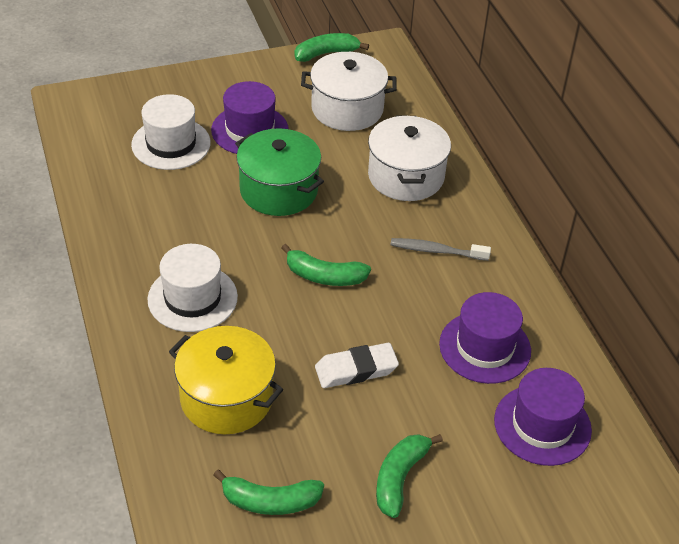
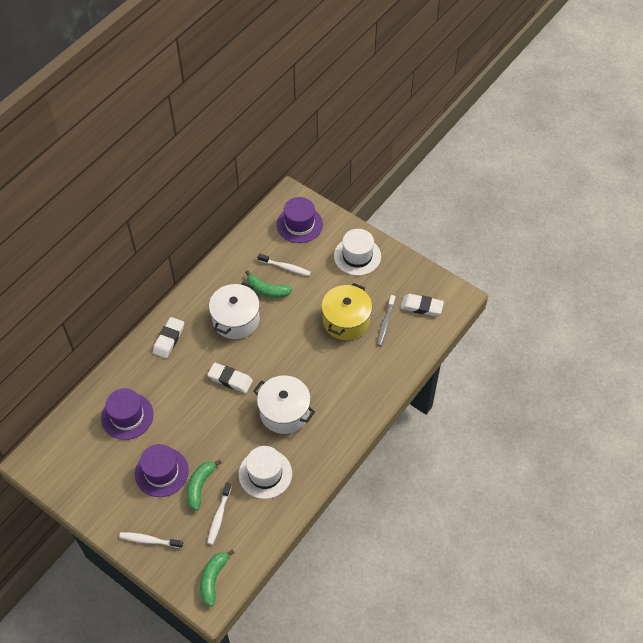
green banana: 4 -> 3
green pot: 1 -> 0
white eraser: 1 -> 3
white toothbrush: 0 -> 3

